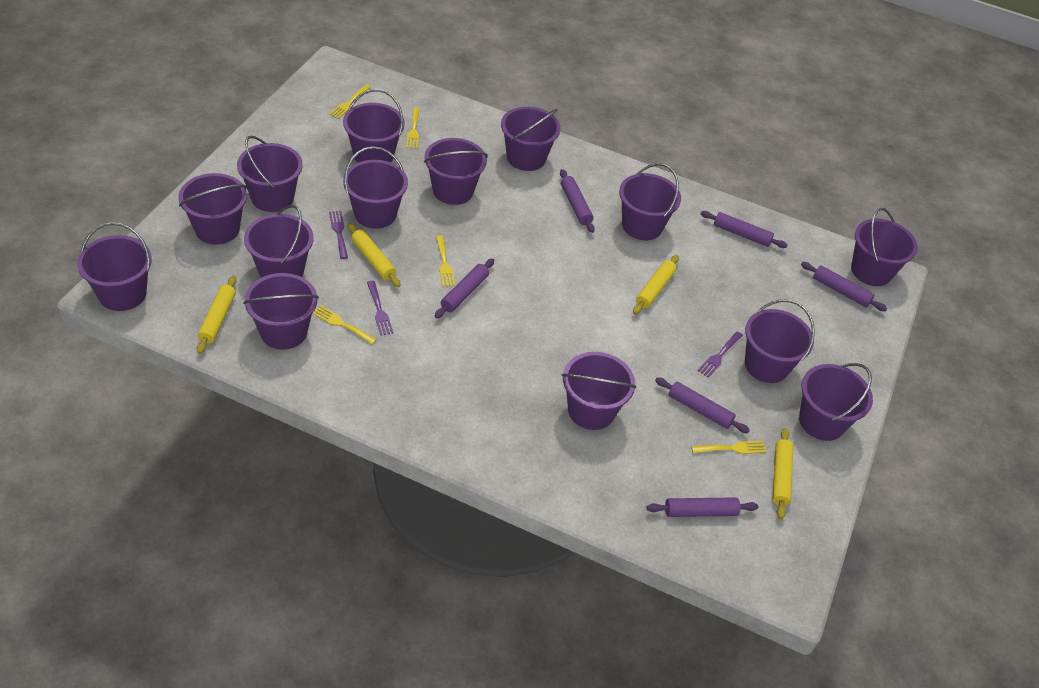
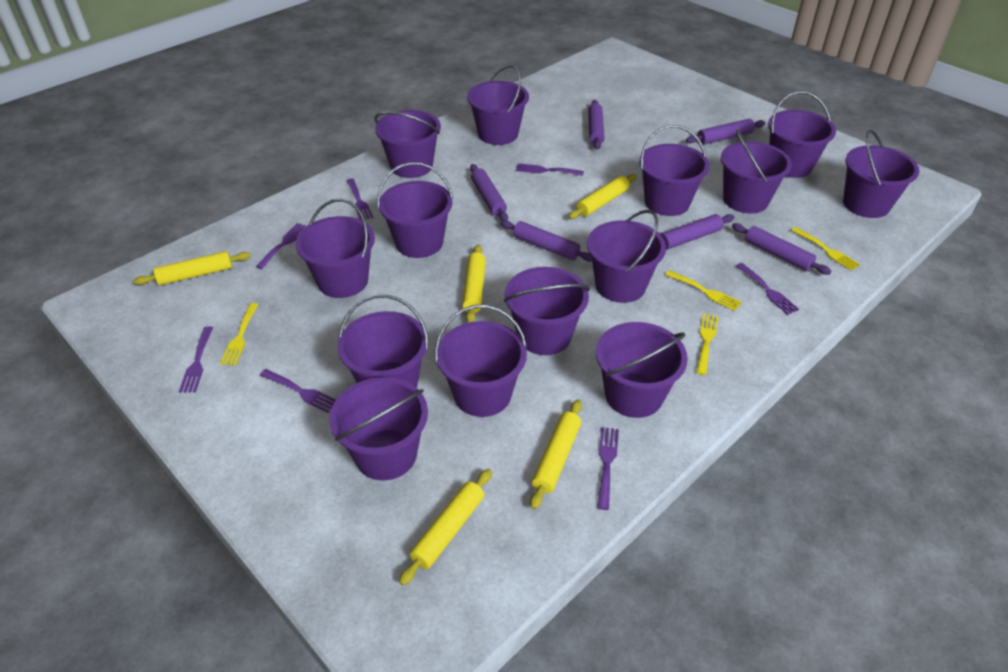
purple fork: 3 -> 7
yellow fork: 5 -> 4
yellow rolling pin: 4 -> 5

